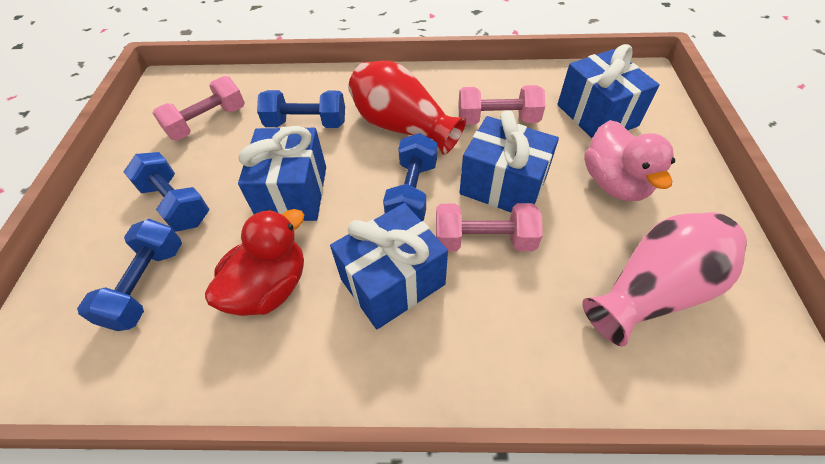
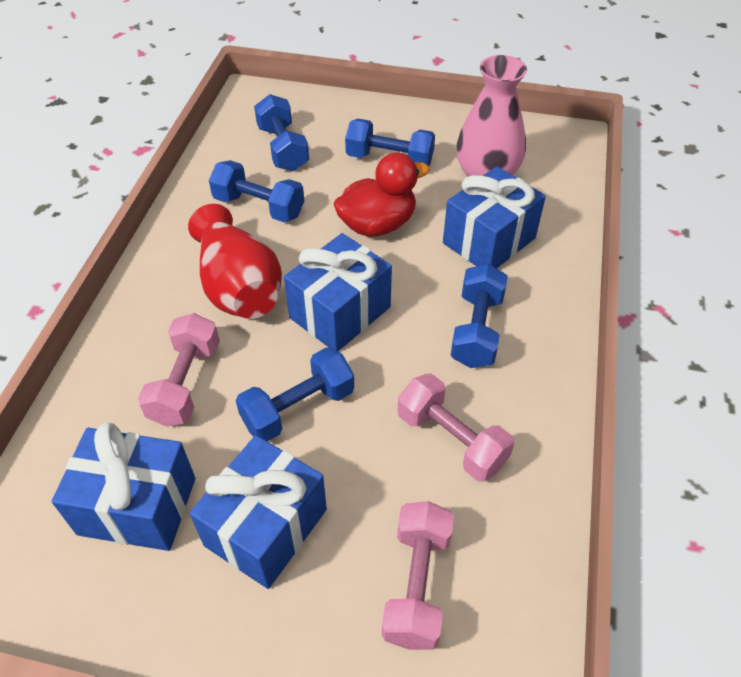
blue dumbbell: 4 -> 5
pink duck: 1 -> 0

